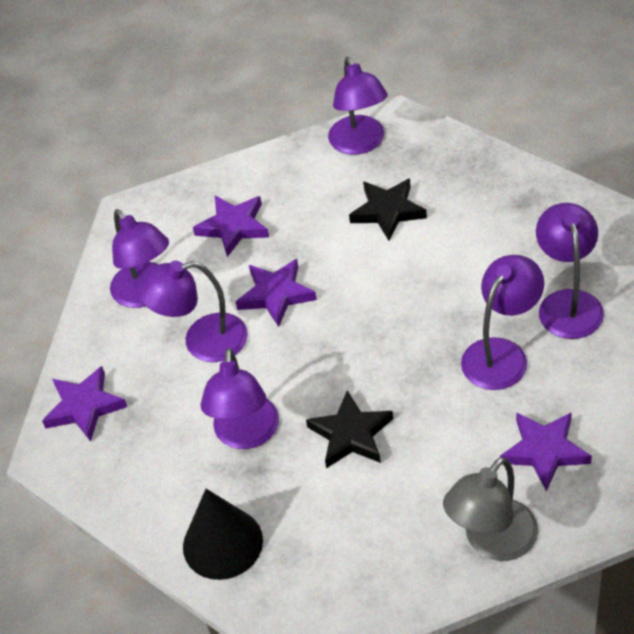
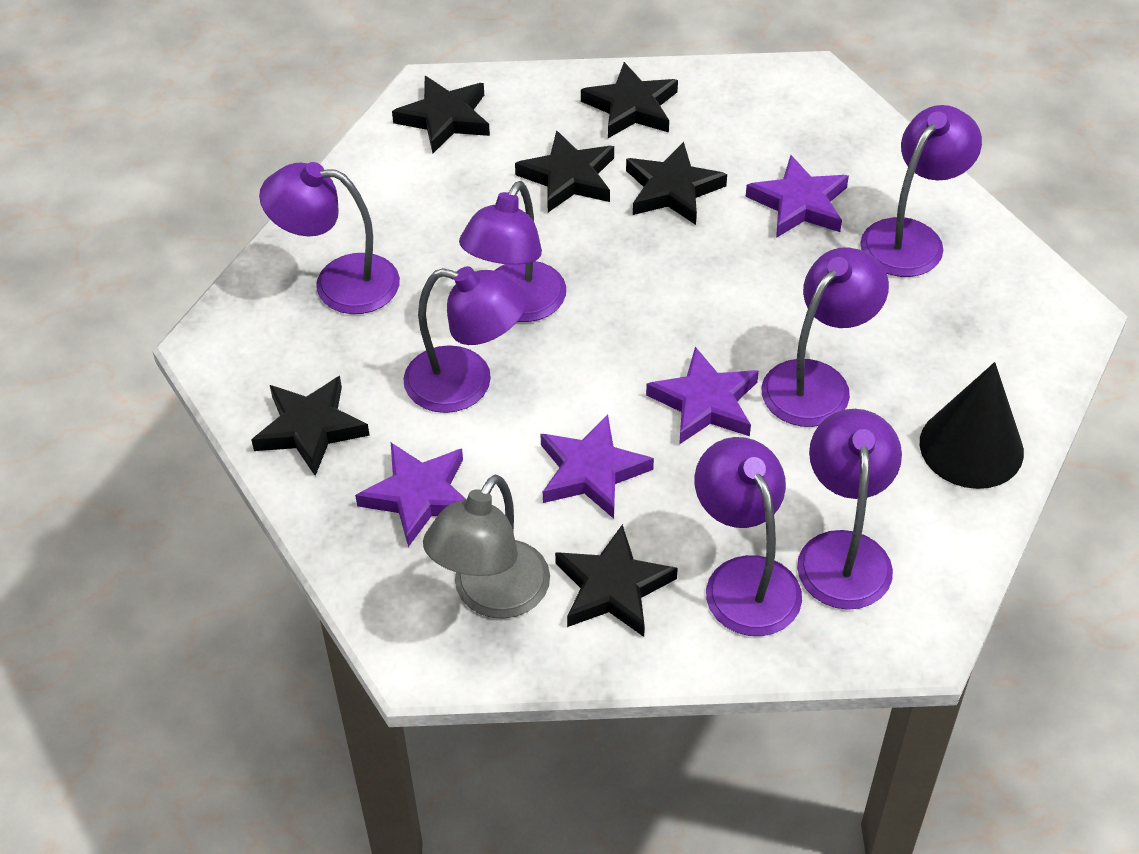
black star: 2 -> 6
purple lamp: 6 -> 7

